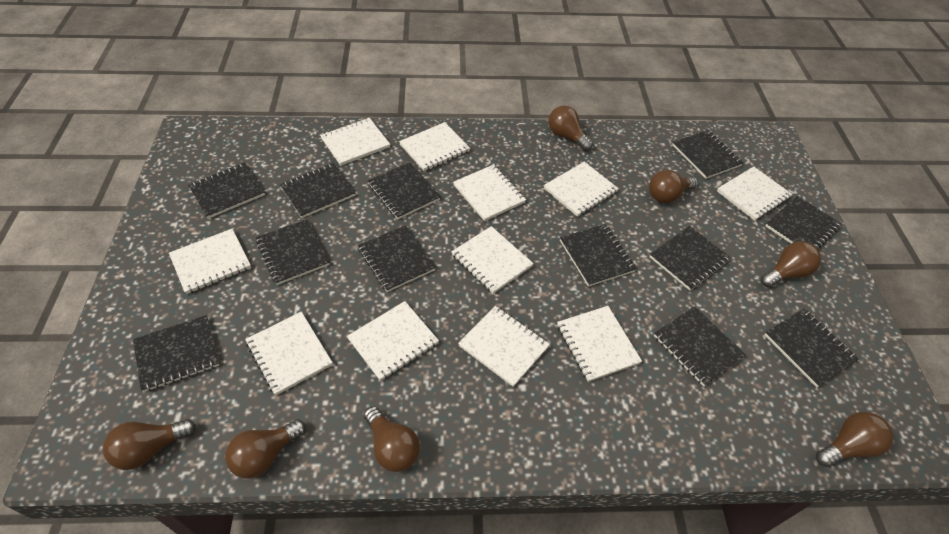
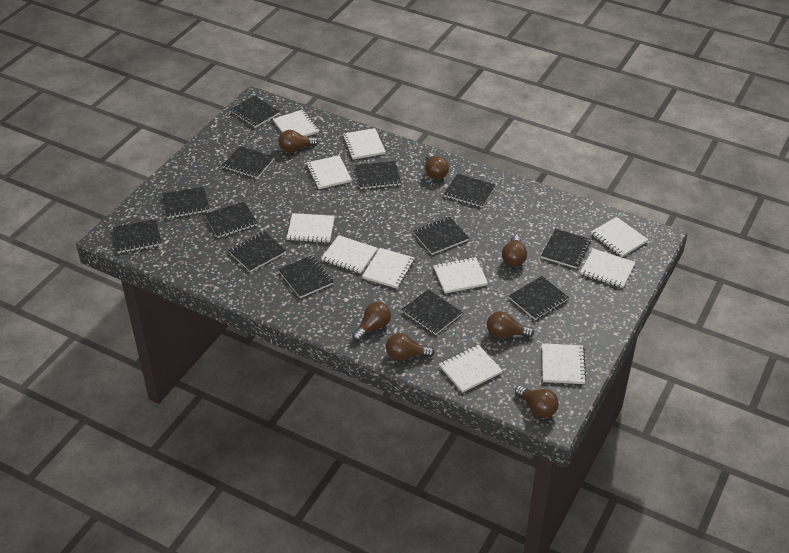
black notebook: 12 -> 13

